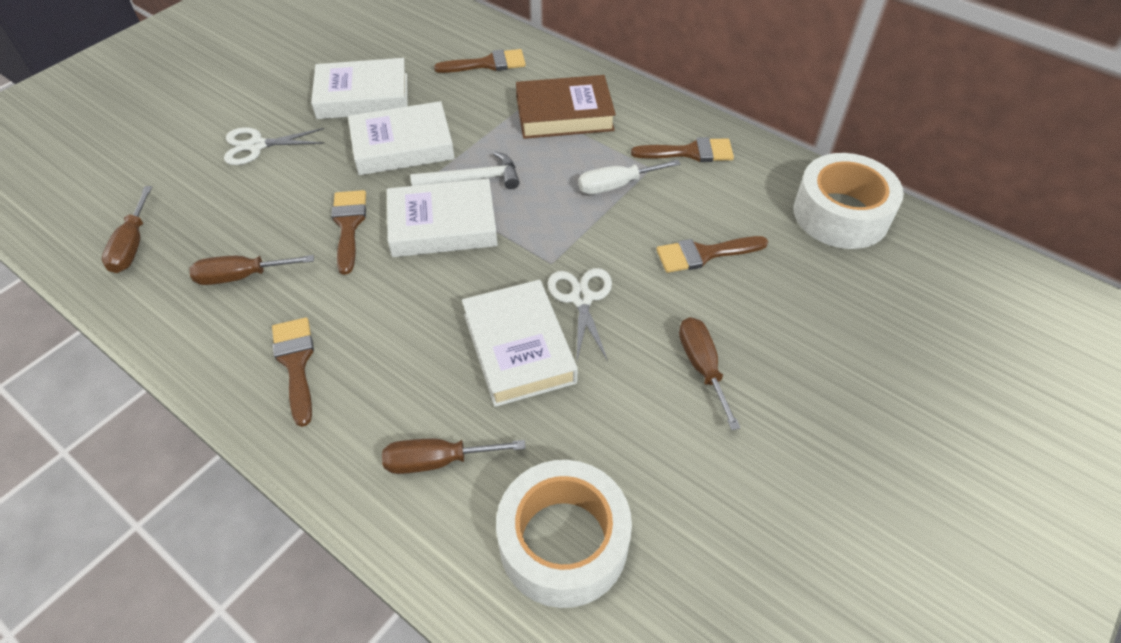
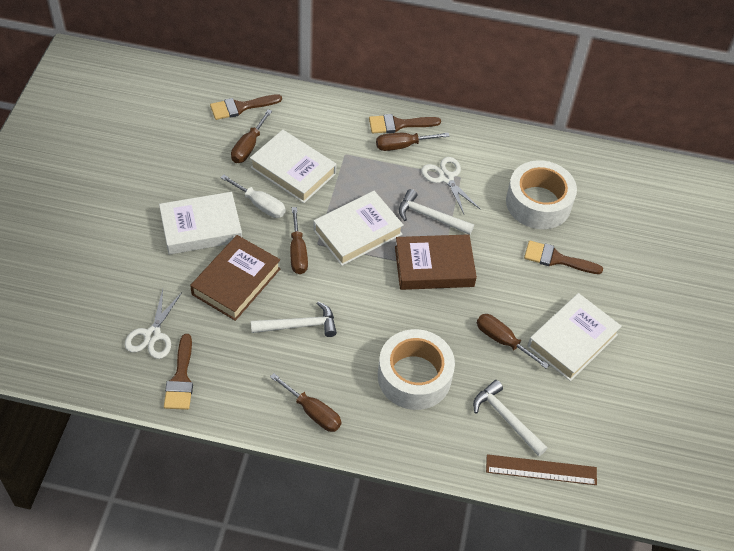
brown book: 1 -> 2
brown brush: 5 -> 4
brown ruler: 0 -> 1
brown screwdriver: 4 -> 5
white hammer: 1 -> 3

